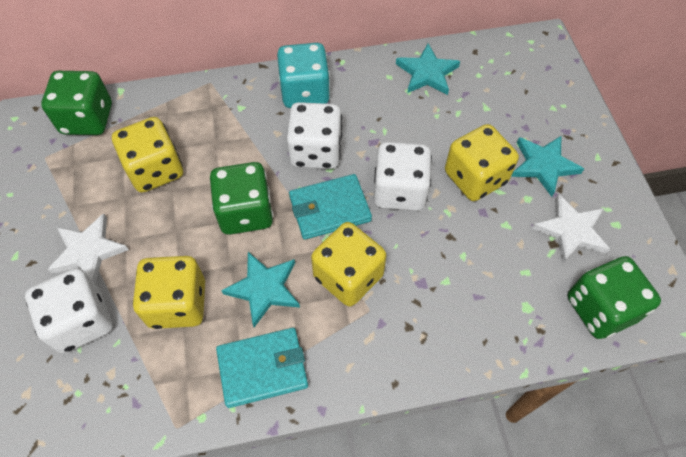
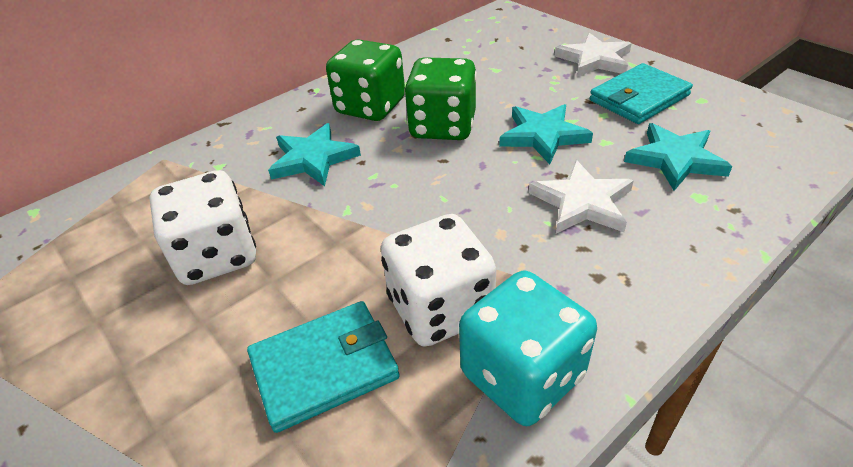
green dice: 3 -> 2
white dice: 3 -> 2
yellow dice: 4 -> 0

